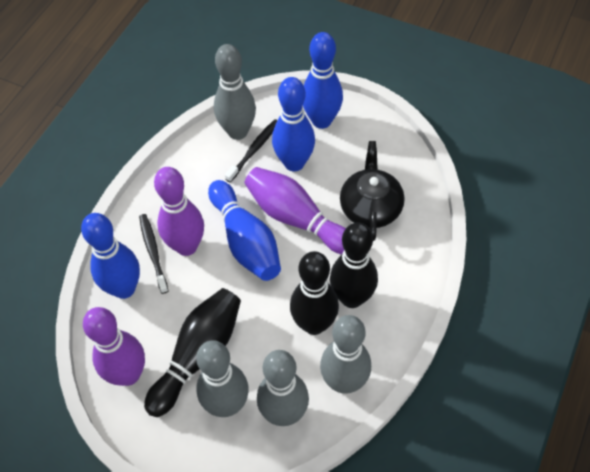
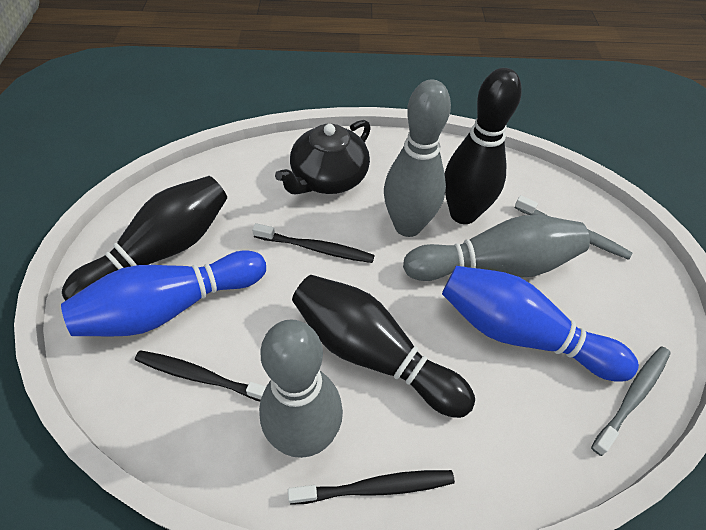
black toothbrush: 2 -> 3
blue bowling pin: 4 -> 2
grey bowling pin: 4 -> 3
grey toothbrush: 0 -> 2
purple bowling pin: 3 -> 0

